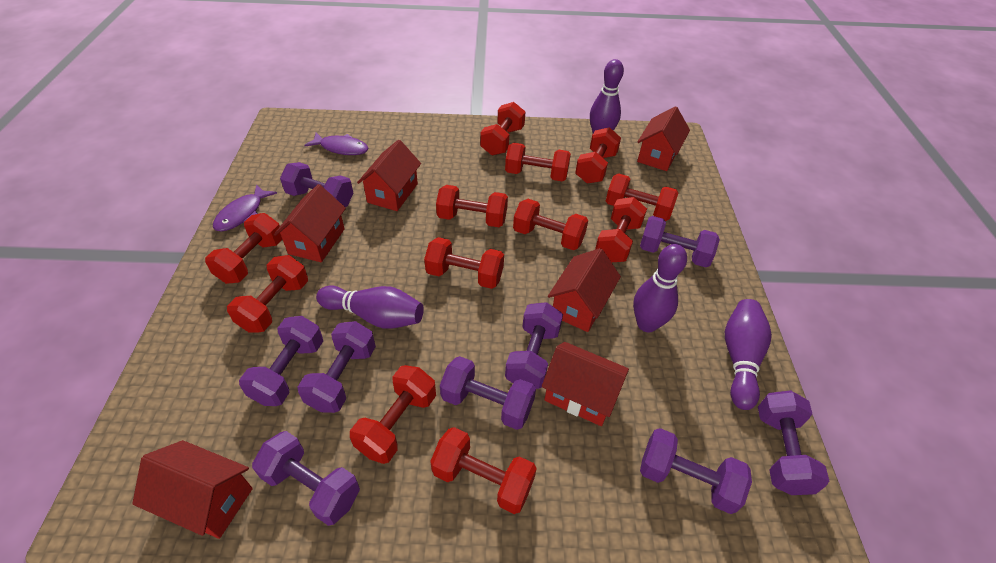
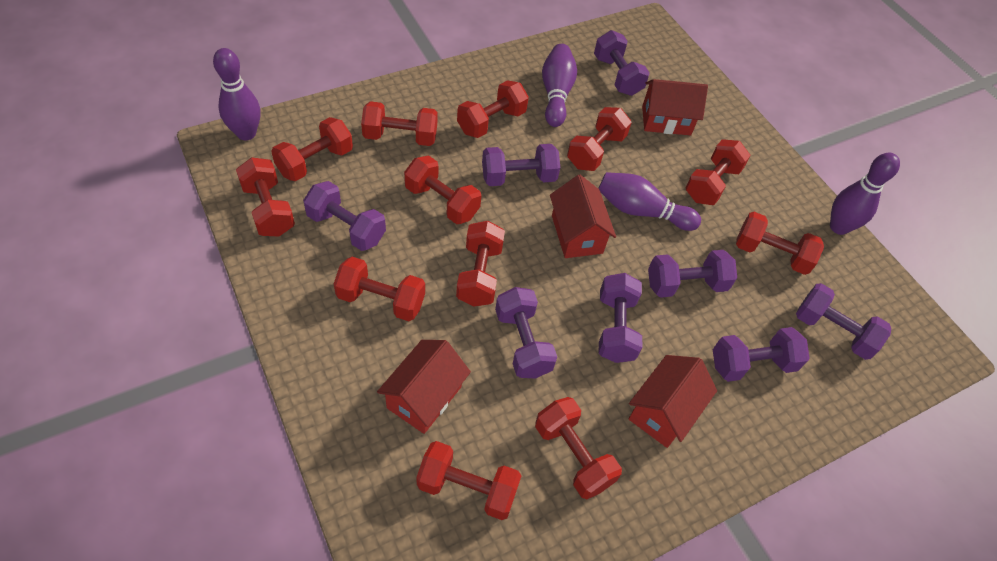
purple dumbbell: 9 -> 8
purple fish: 2 -> 0
red house: 6 -> 4

